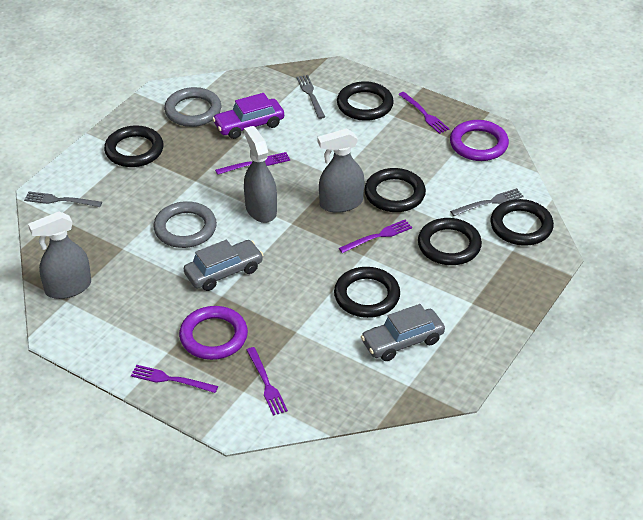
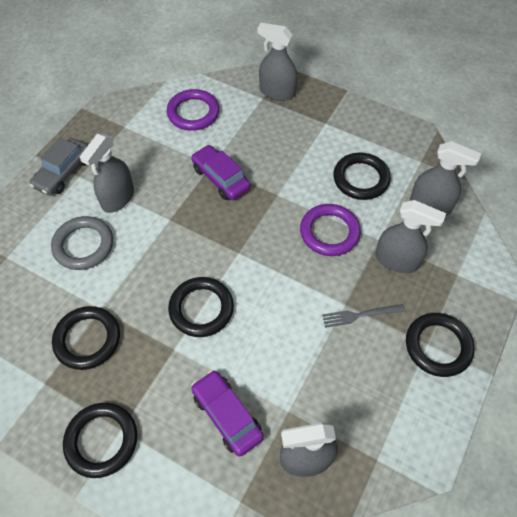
black ring: 6 -> 5
grey car: 2 -> 1
grey fork: 3 -> 1
grey ring: 2 -> 1
grey spray bottle: 3 -> 5
purple car: 1 -> 2
purple fork: 5 -> 0

